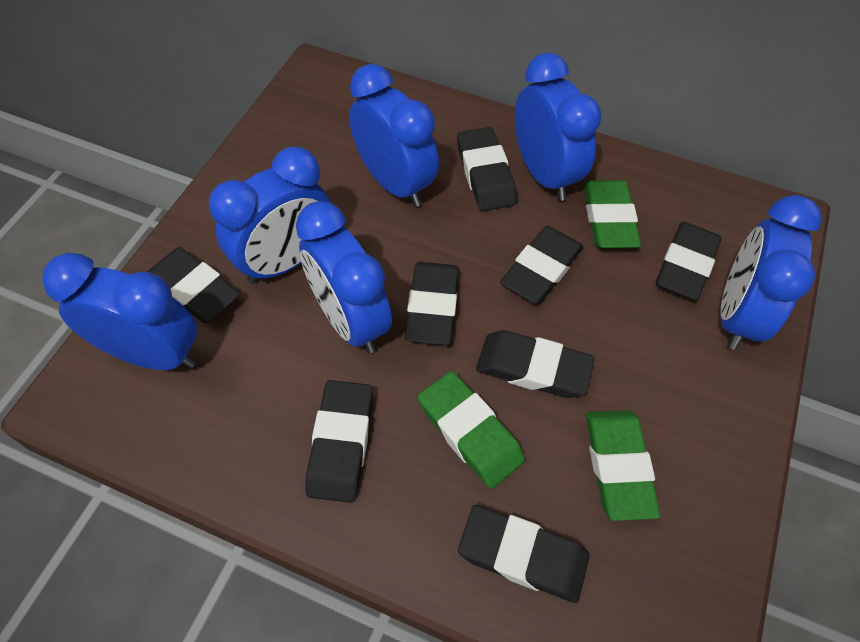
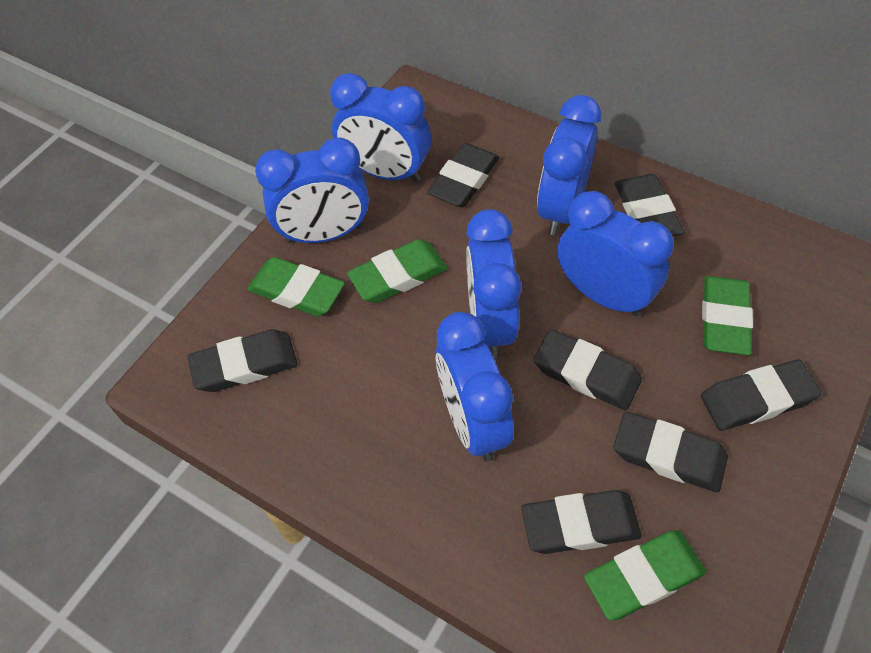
black eraser: 8 -> 7
green eraser: 3 -> 4

